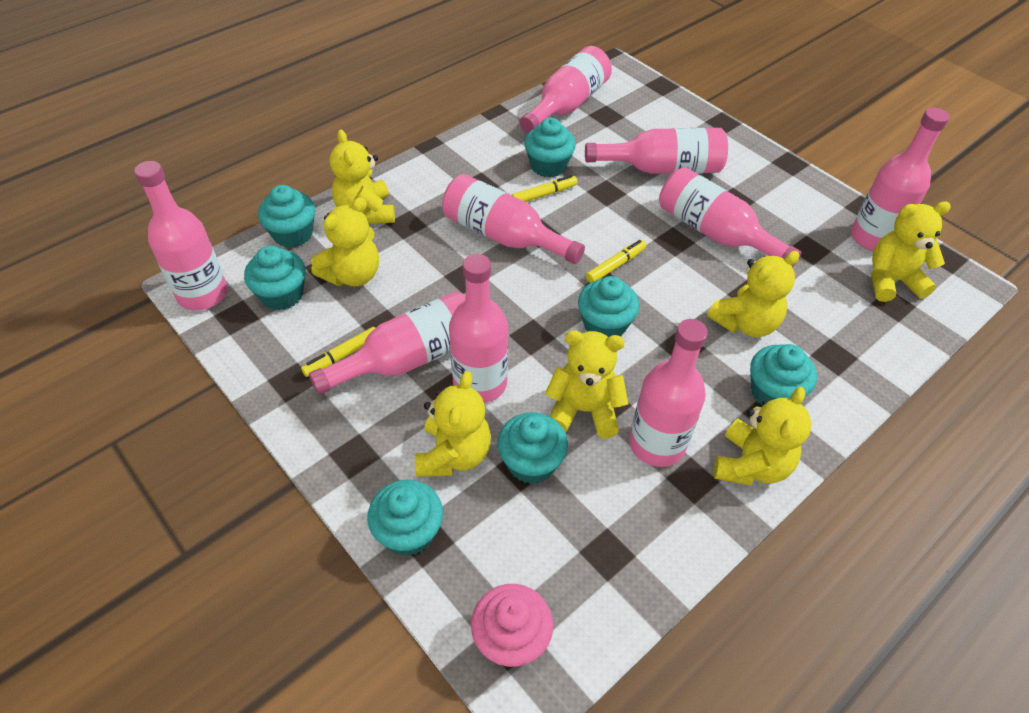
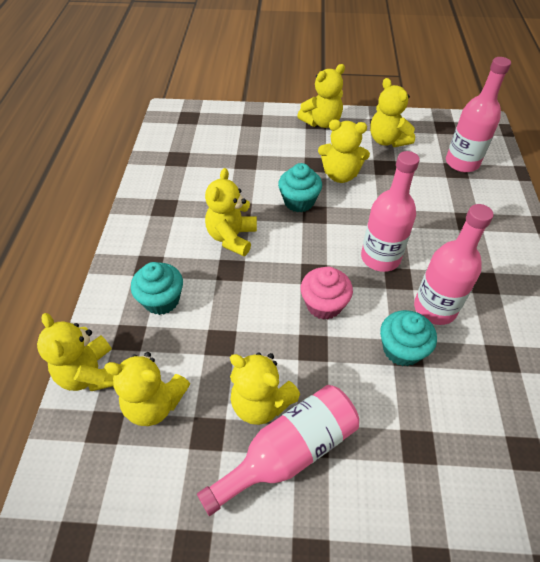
pink bottle: 9 -> 4
turquoise cupcake: 7 -> 3
yellow marker: 3 -> 0

